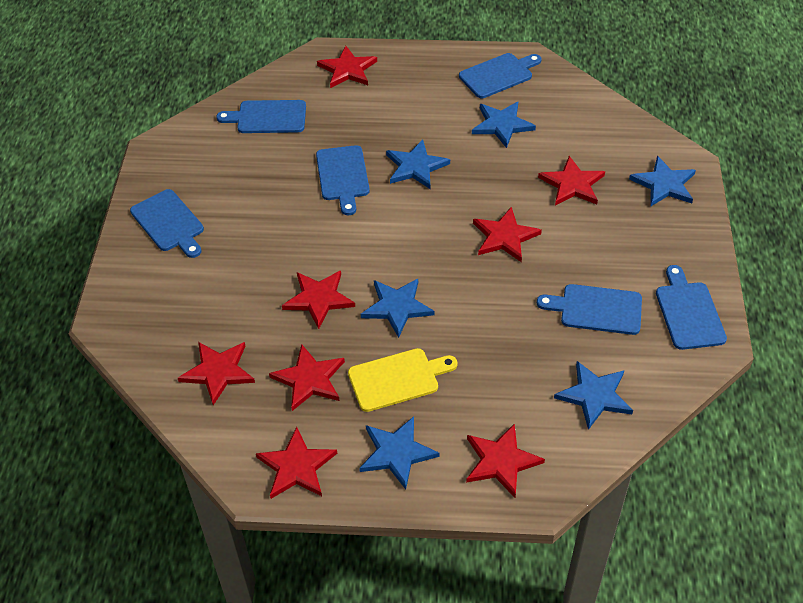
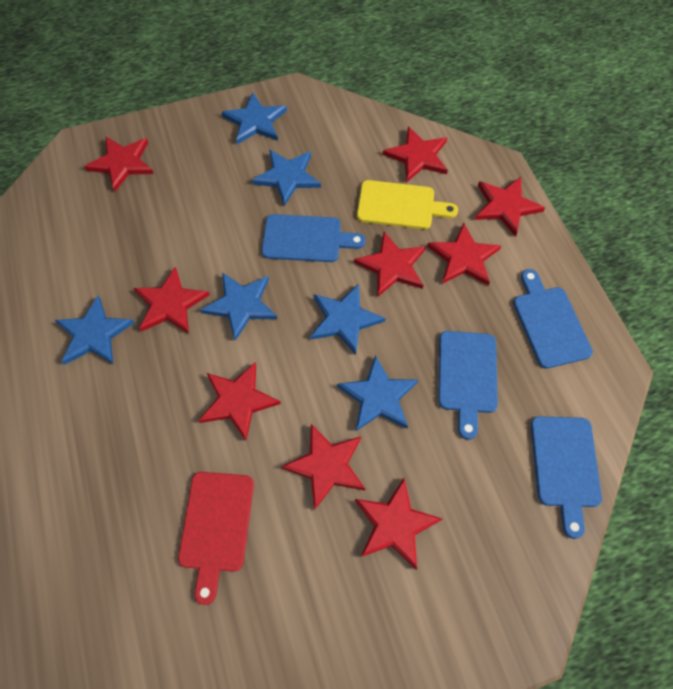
blue cutting board: 6 -> 4
red cutting board: 0 -> 1
red star: 8 -> 9

